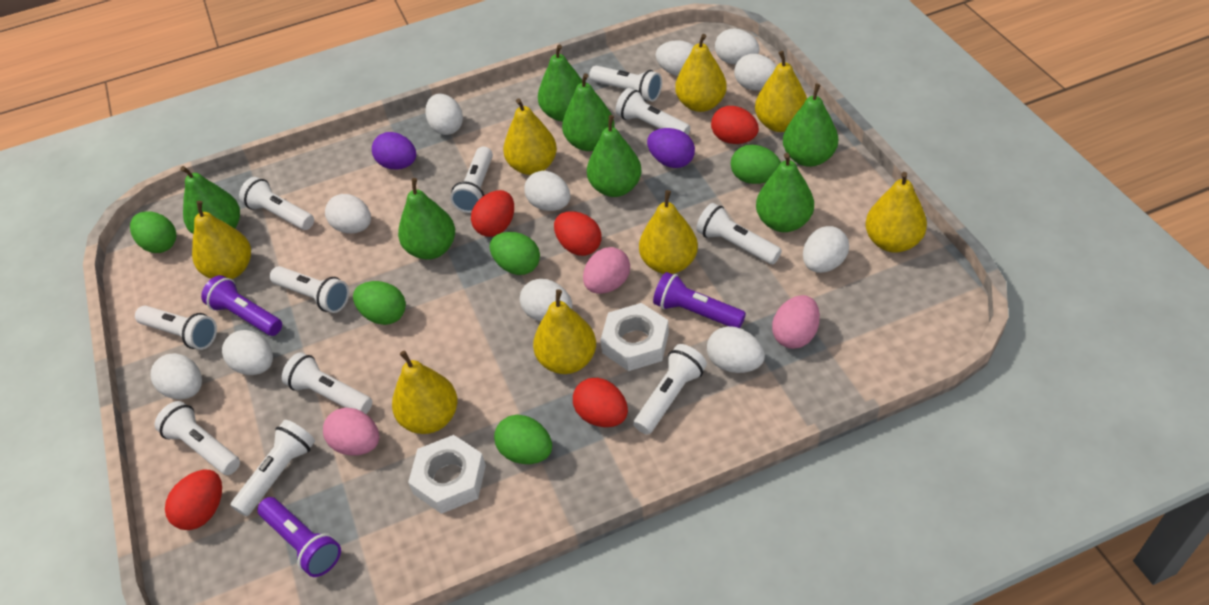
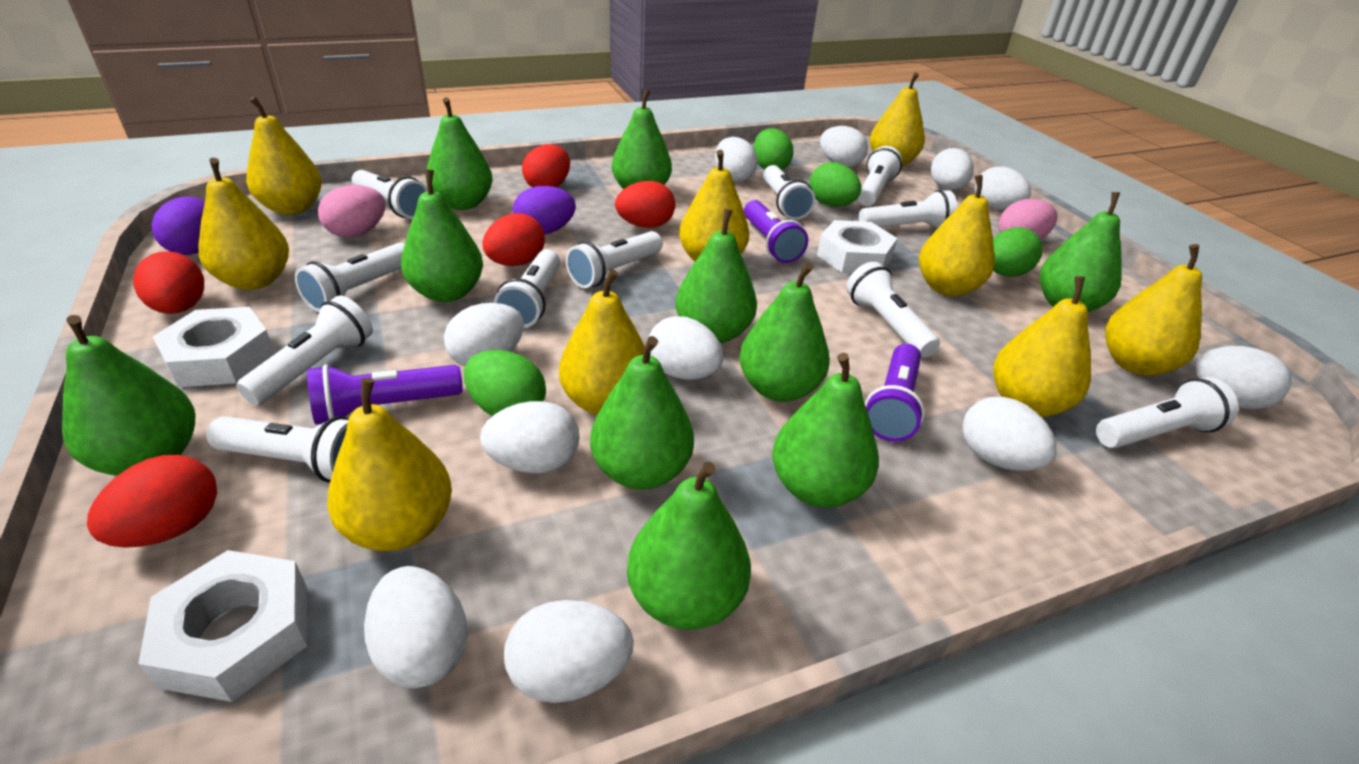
green egg: 5 -> 4
green pear: 7 -> 10
pink egg: 3 -> 2
white nut: 2 -> 3
yellow pear: 8 -> 9

